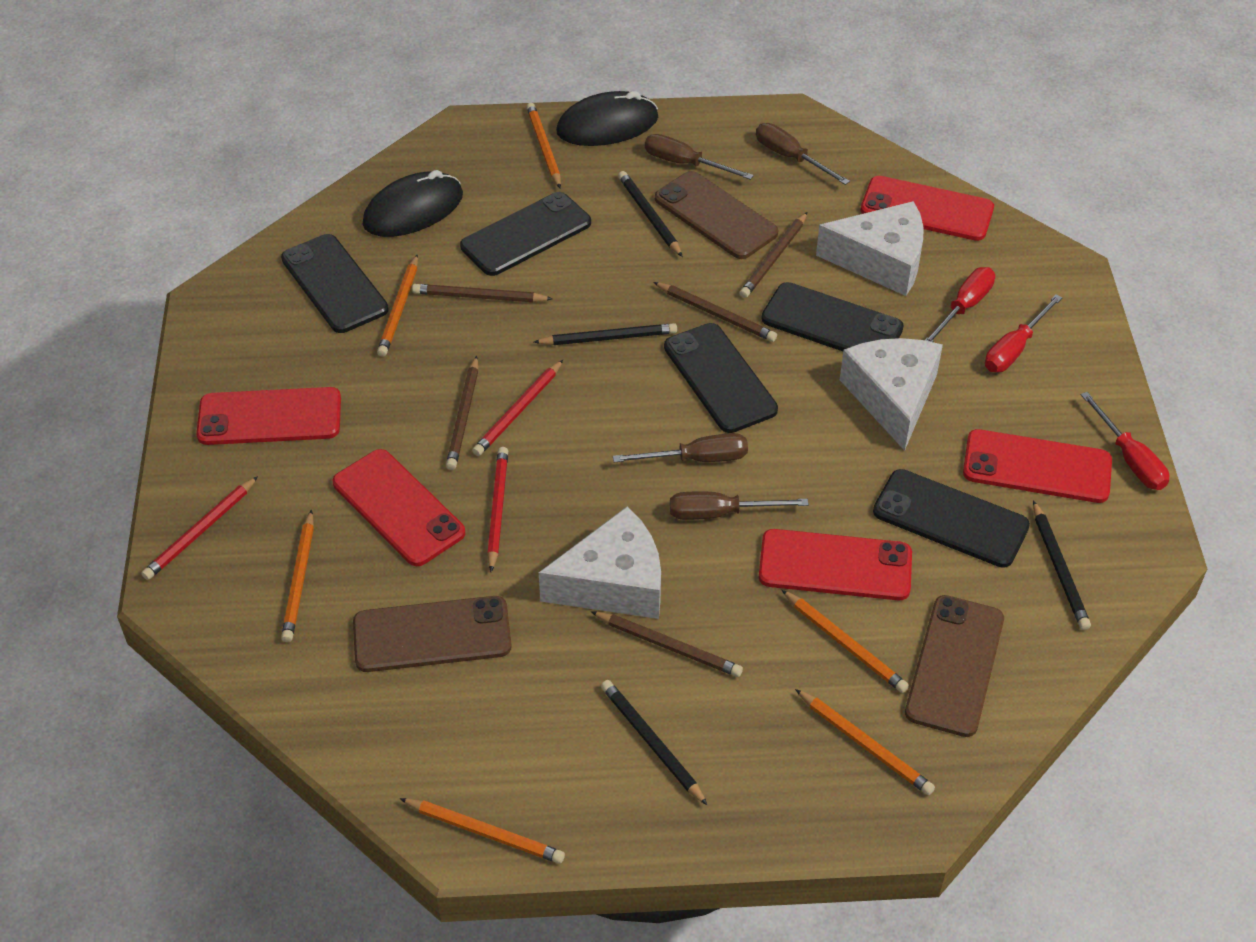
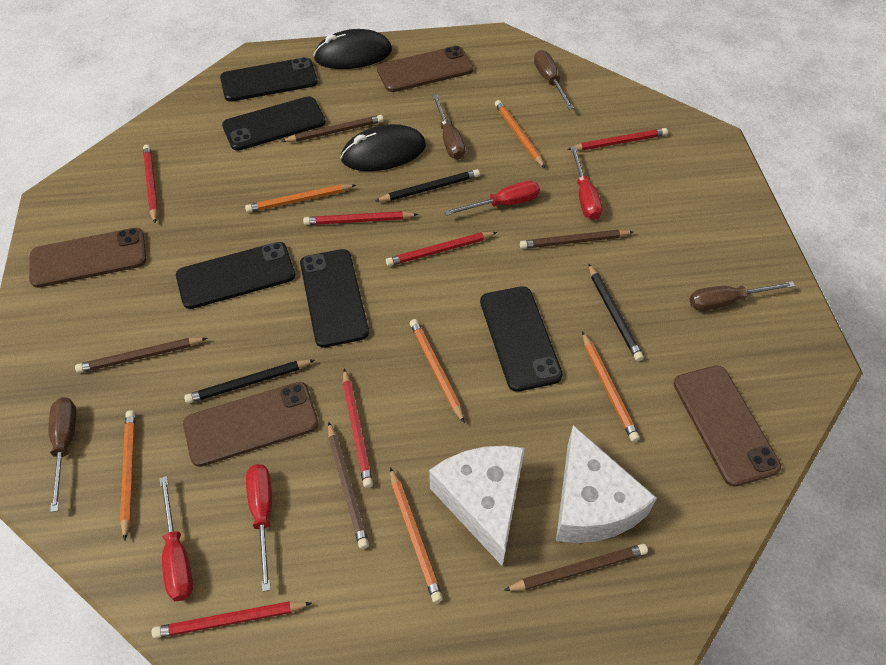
black pencil: 4 -> 3
brown phone: 3 -> 4
red pencil: 3 -> 6
red phone: 5 -> 0
red screwdriver: 3 -> 4
white cheese: 3 -> 2

